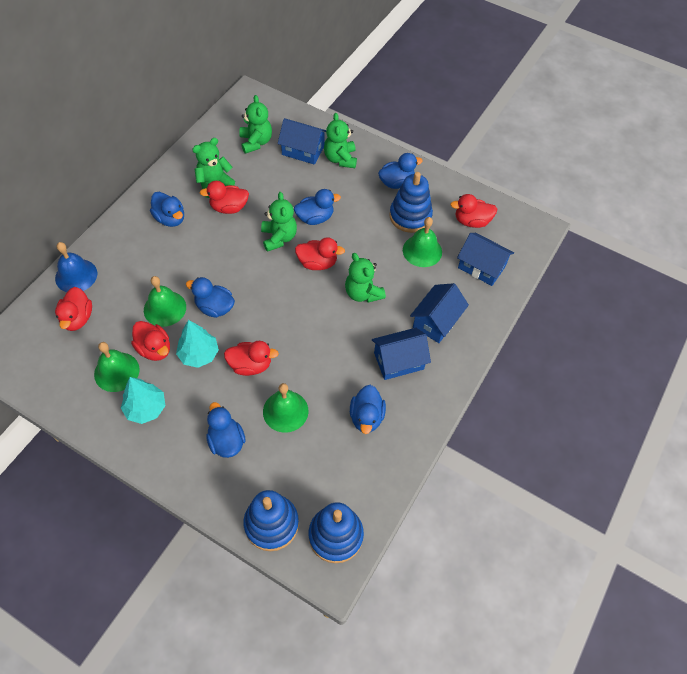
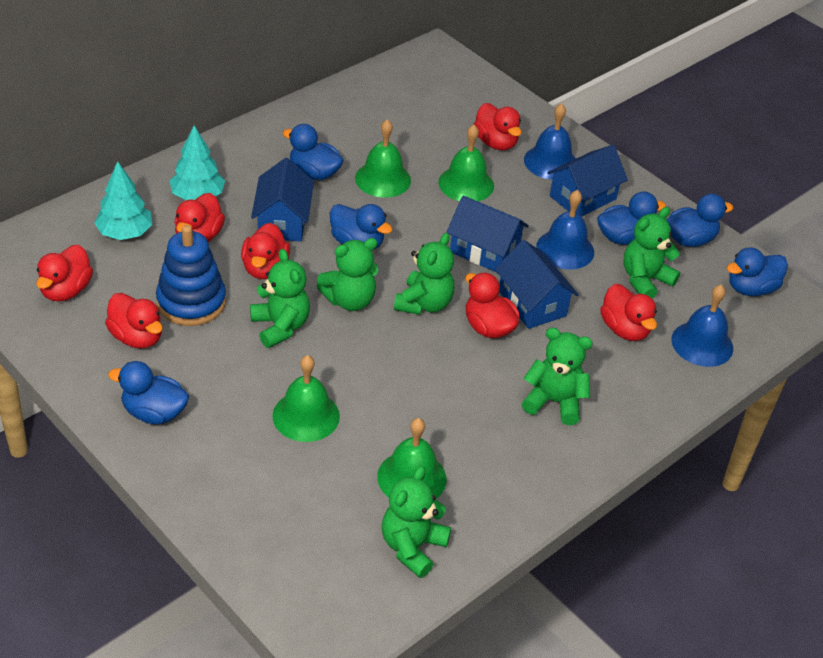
blue bell: 1 -> 3
blue stacking toy: 3 -> 1
green teddy bear: 5 -> 6
red duck: 6 -> 7

